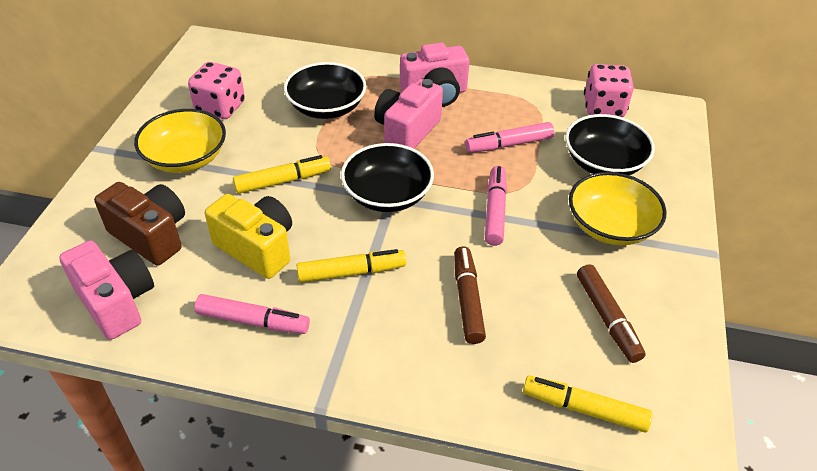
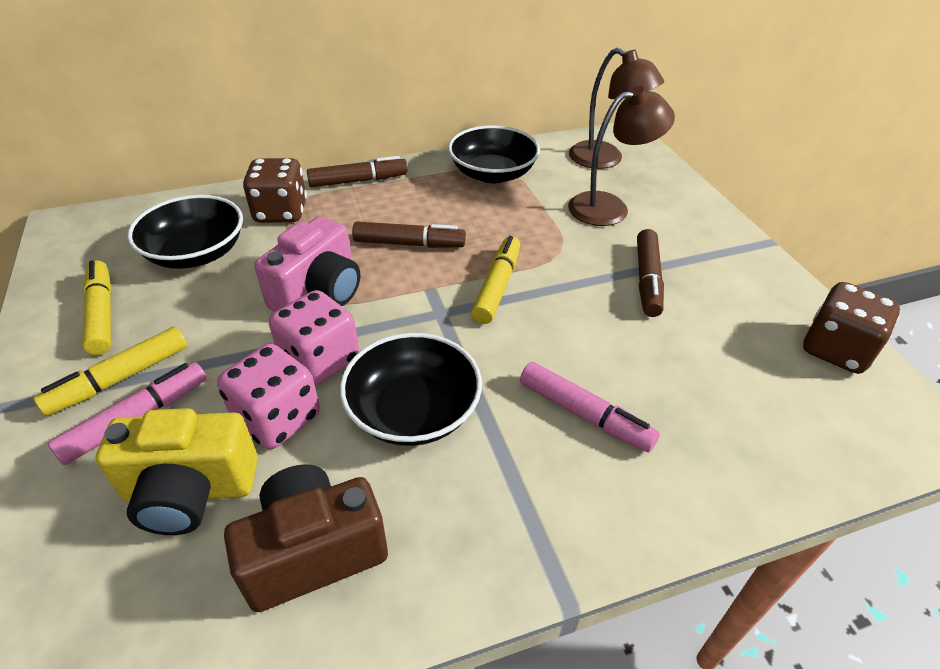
brown dice: 0 -> 2
brown lamp: 0 -> 2
brown marker: 2 -> 3
pink camera: 3 -> 1
pink marker: 3 -> 2
yellow bowl: 2 -> 0

